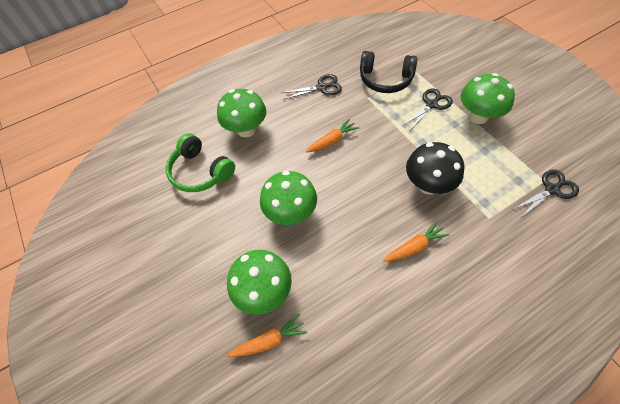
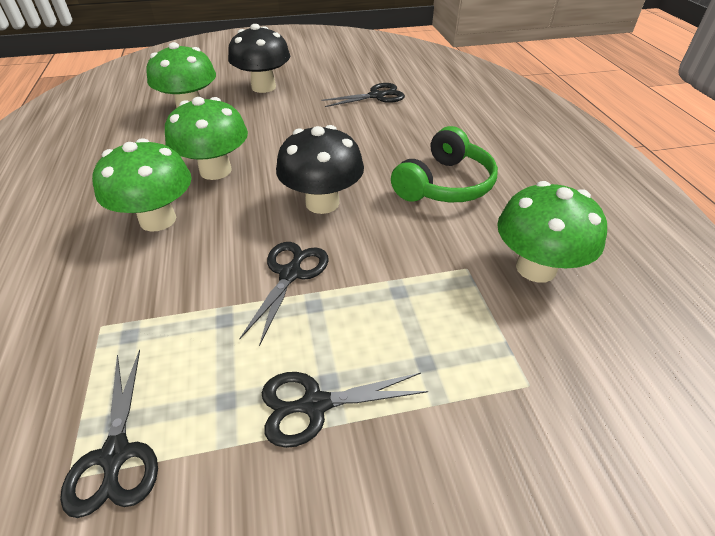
black headphones: 1 -> 0
black mushroom: 1 -> 2
black scissors: 3 -> 4
orange carrot: 3 -> 0

